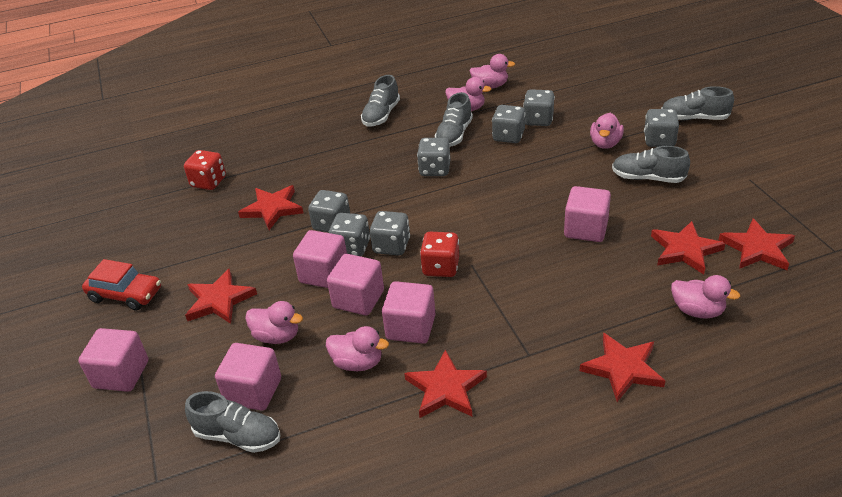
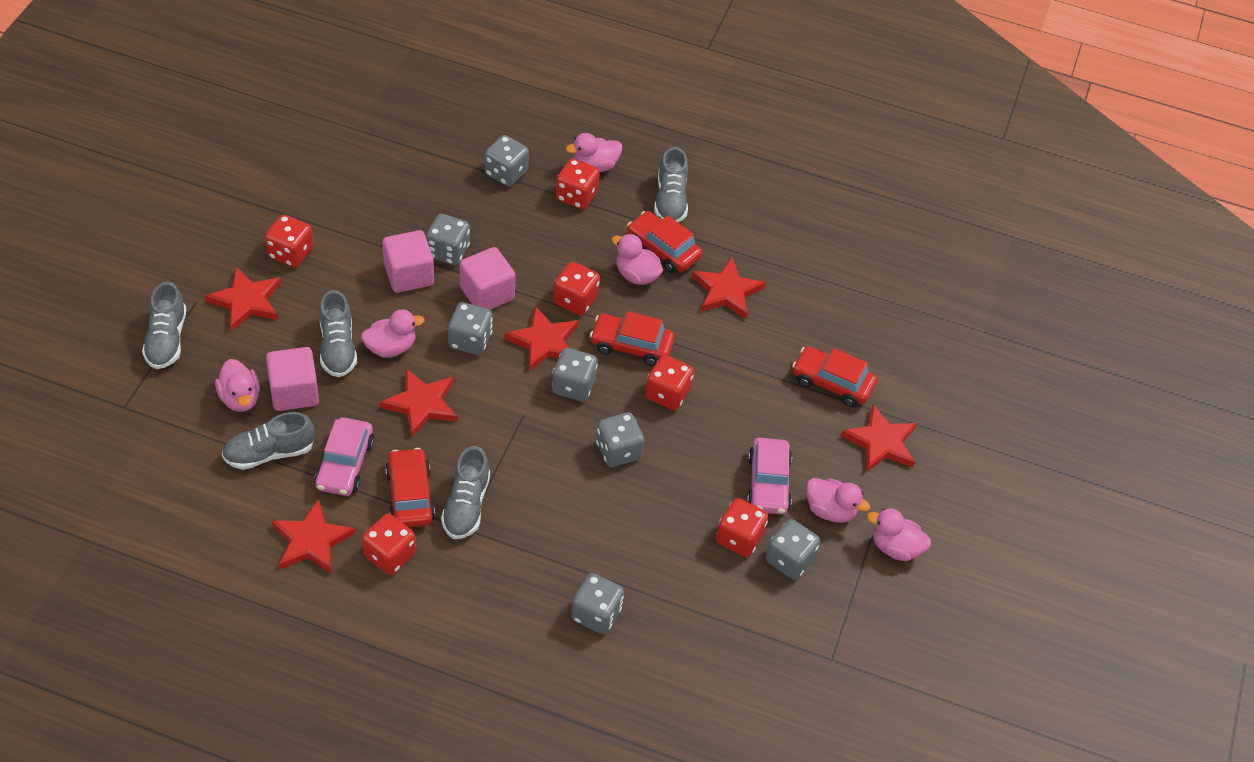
pink car: 0 -> 2
pink cube: 6 -> 3
red car: 1 -> 4
red dice: 2 -> 6

